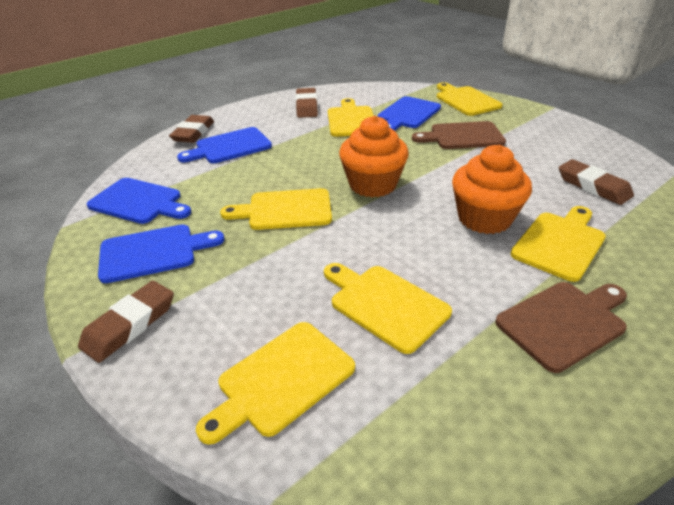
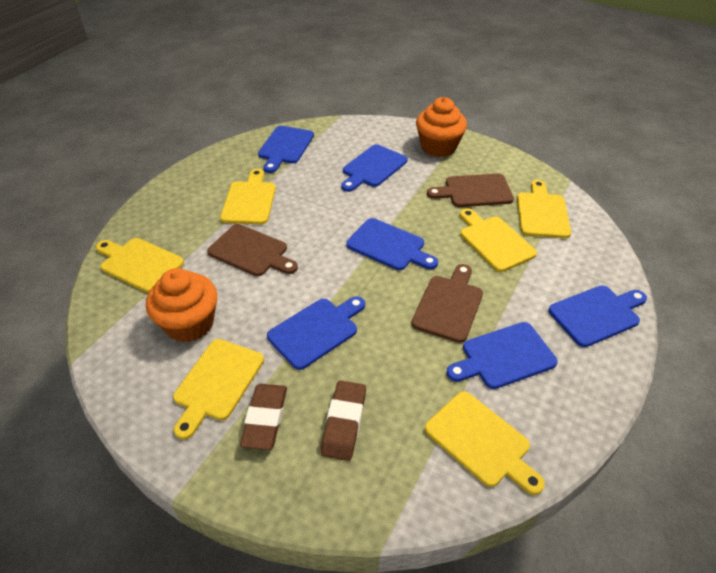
blue cutting board: 4 -> 6
brown cutting board: 2 -> 3
brown eraser: 4 -> 2

